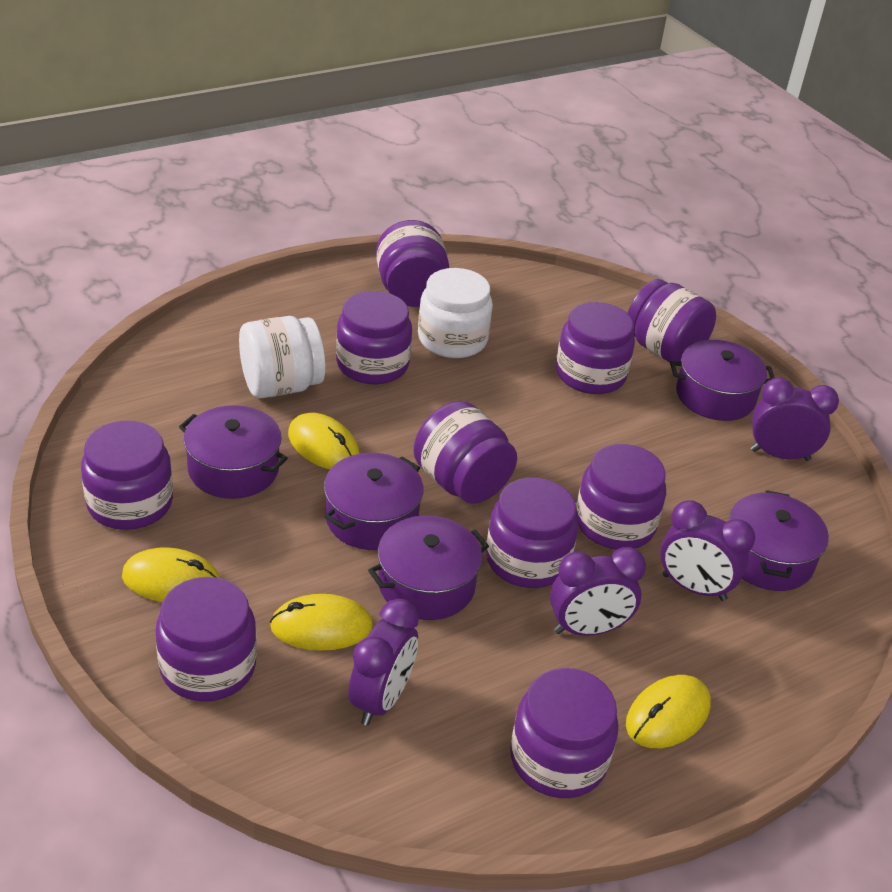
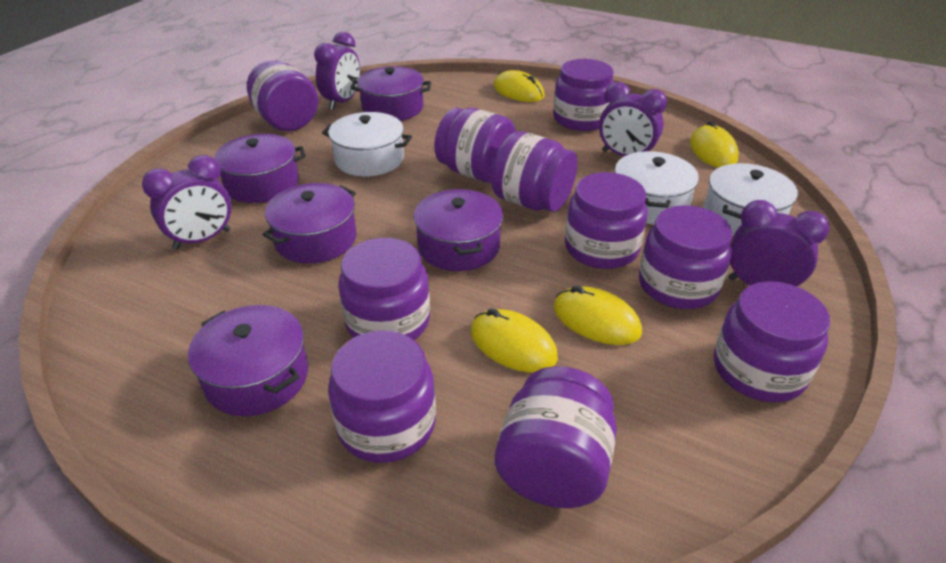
white jar: 2 -> 0
white pot: 0 -> 3

